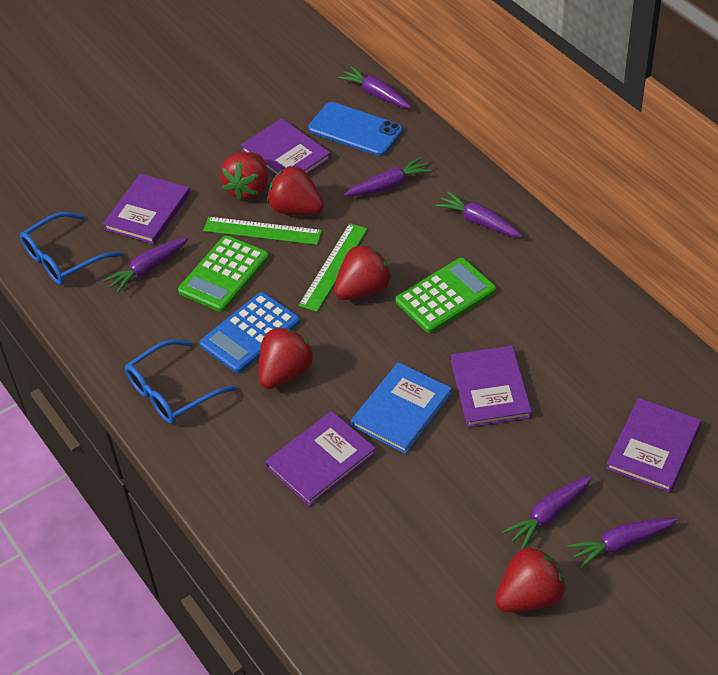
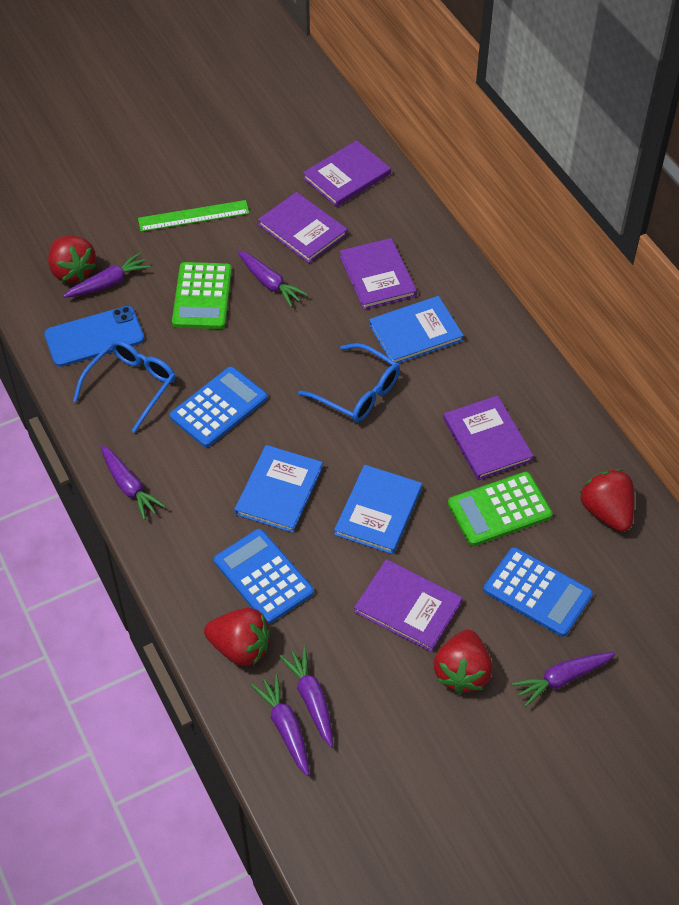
blue book: 1 -> 3
blue calculator: 1 -> 3
green ruler: 2 -> 1
red strawberry: 5 -> 4

